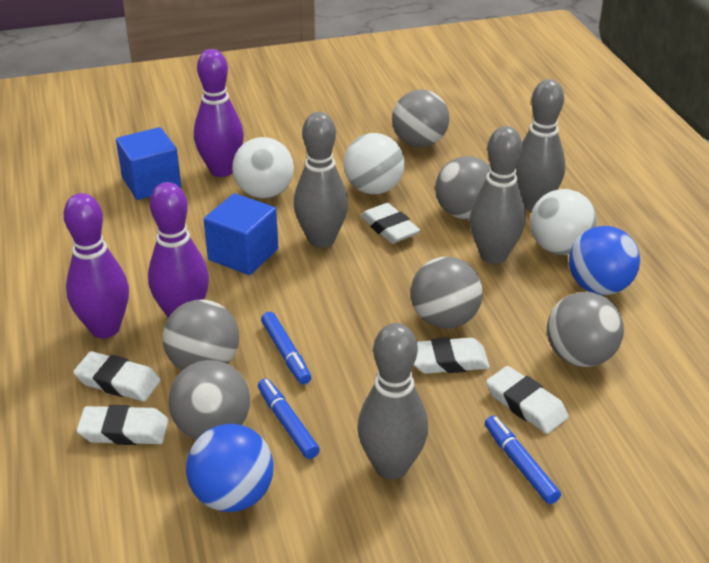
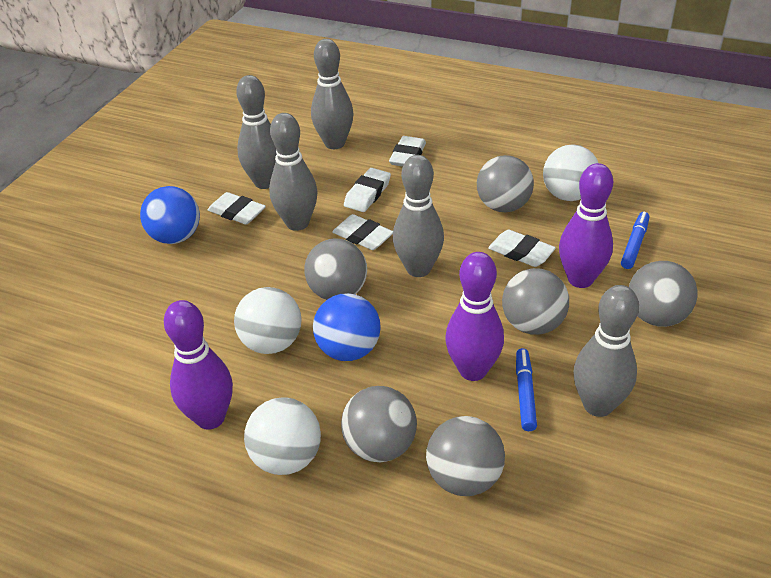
blue cube: 2 -> 0
blue marker: 3 -> 2
grey bowling pin: 4 -> 5

